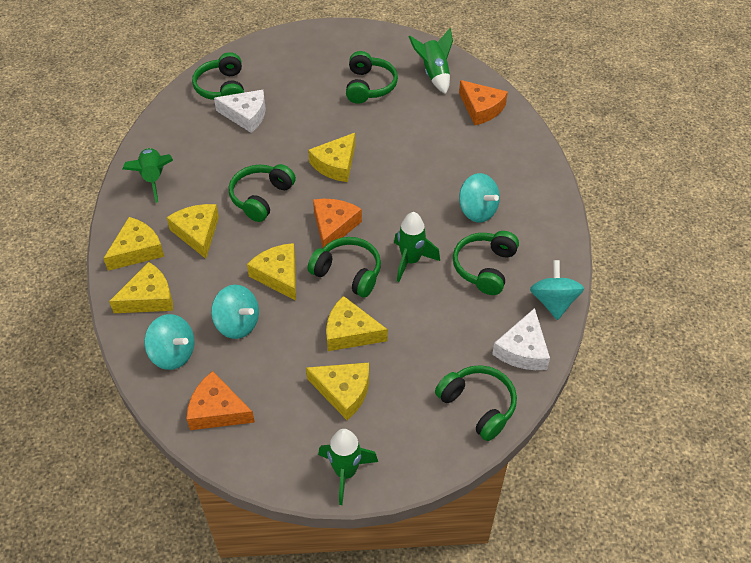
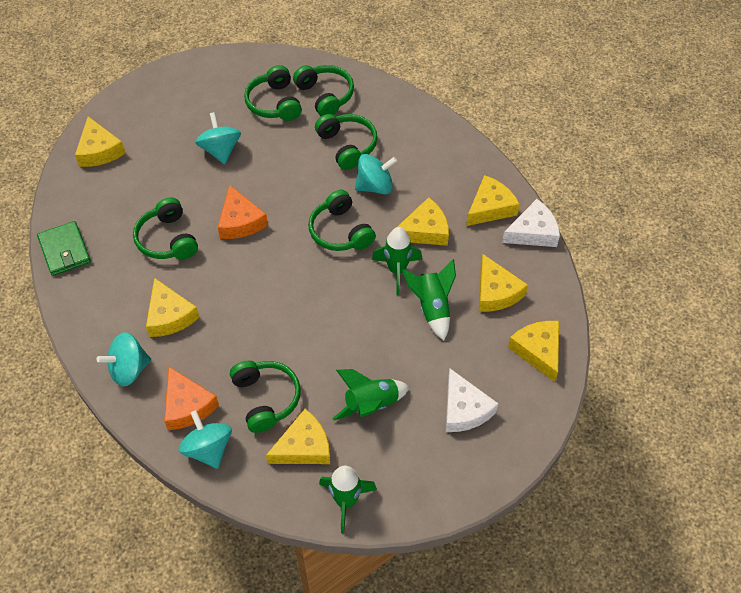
green wallet: 0 -> 1
orange cheese: 3 -> 2

